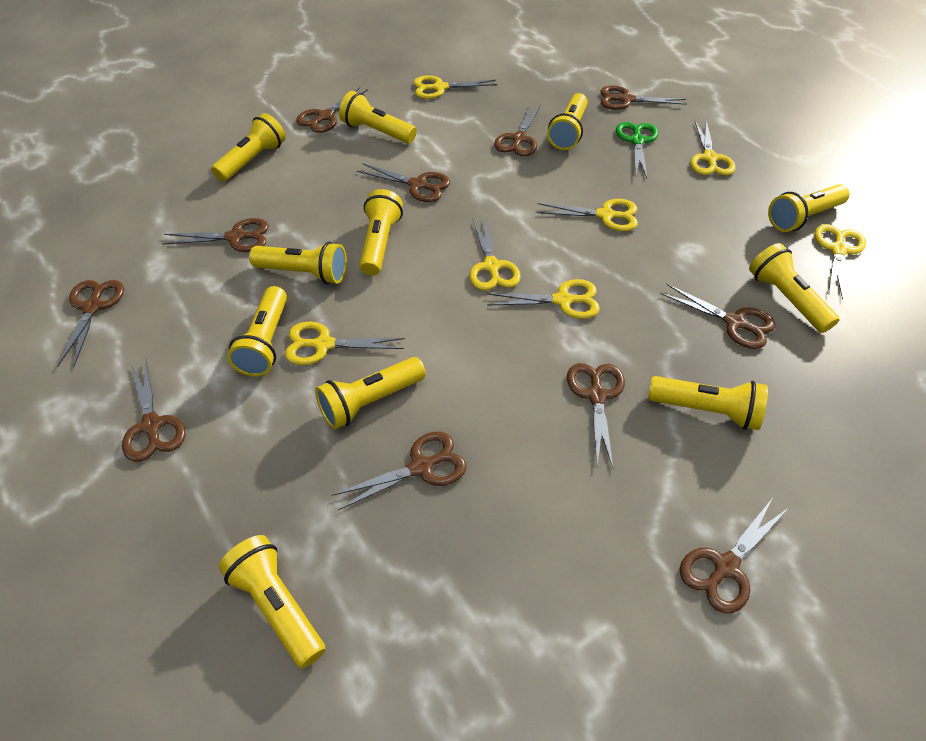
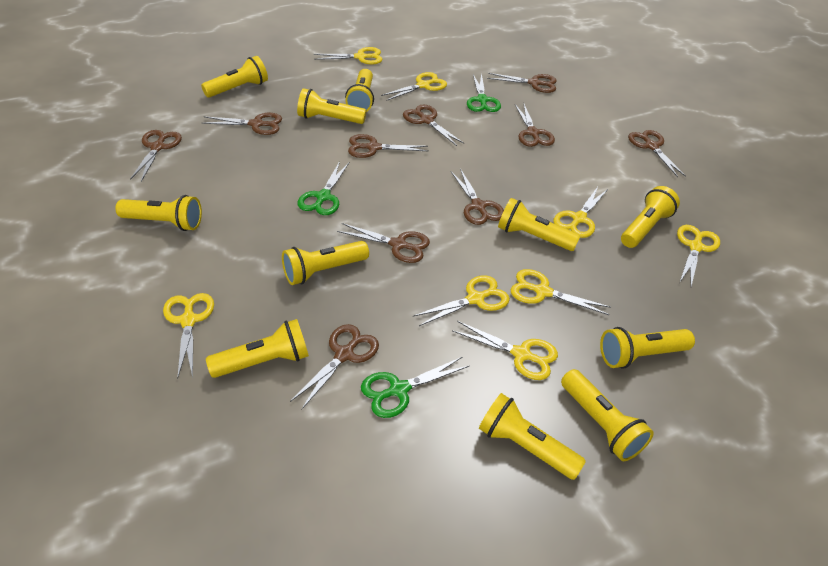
brown scissors: 11 -> 10
green scissors: 1 -> 3
yellow scissors: 7 -> 8

